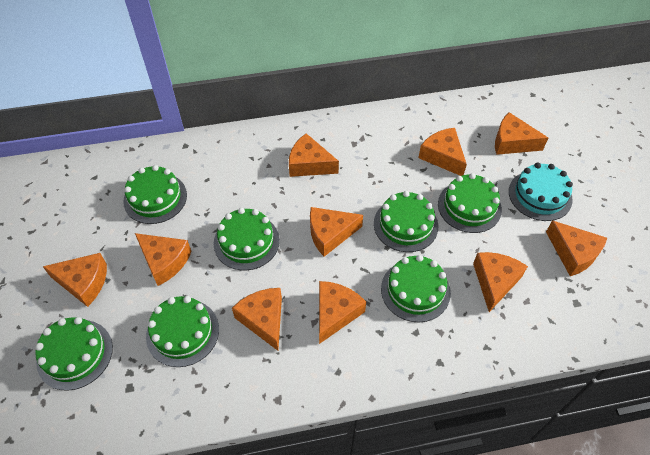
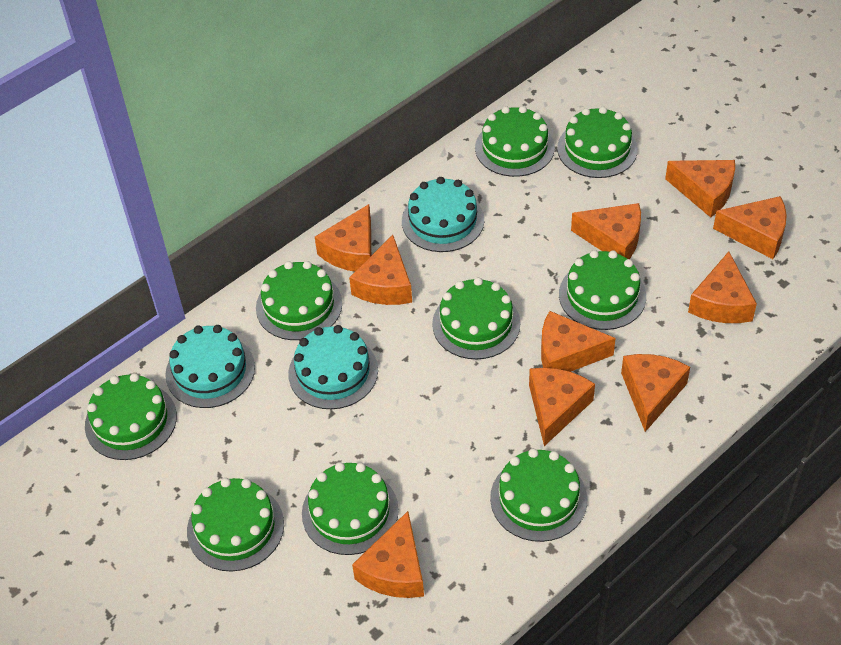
green cake: 7 -> 9
turquoise cake: 1 -> 3

